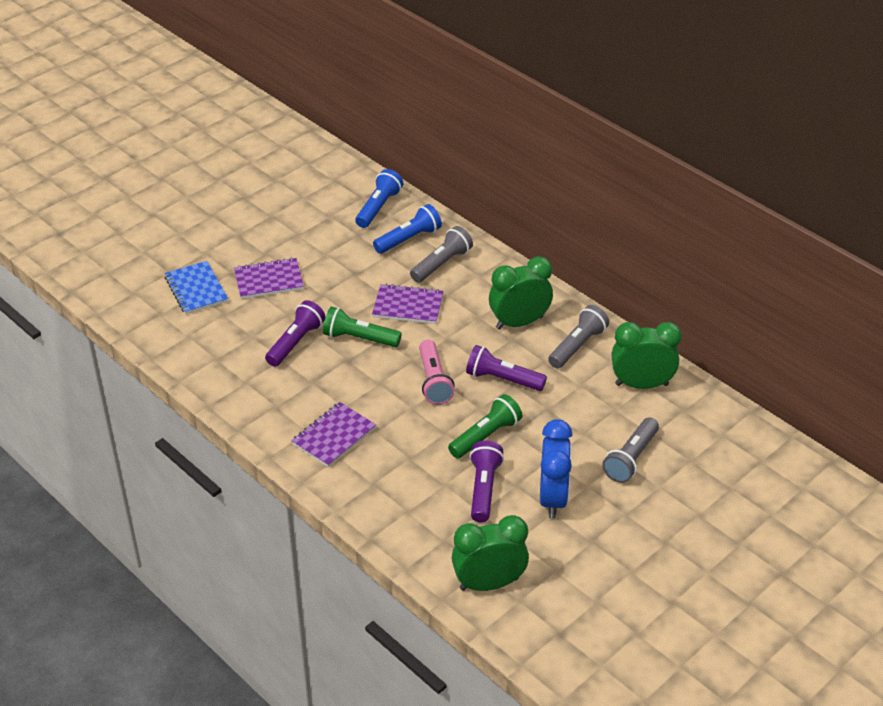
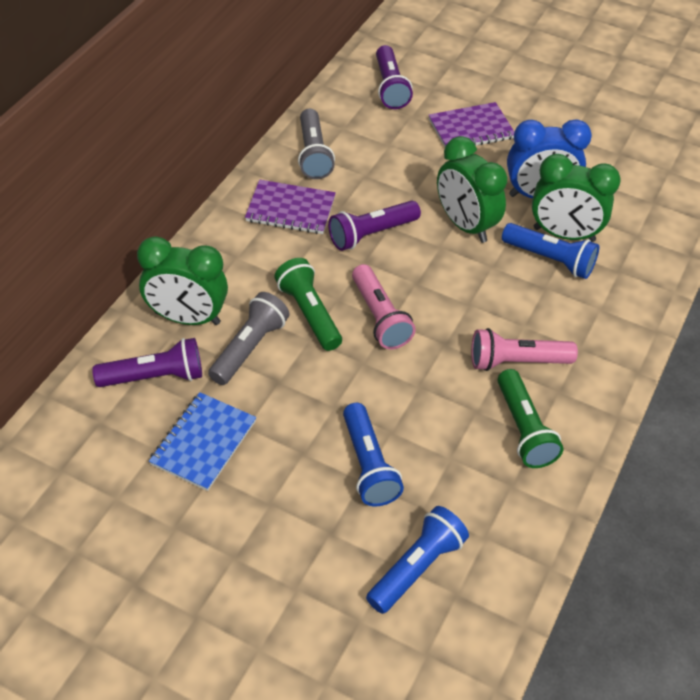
blue flashlight: 2 -> 3
grey flashlight: 3 -> 2
pink flashlight: 1 -> 2
purple notebook: 3 -> 2

